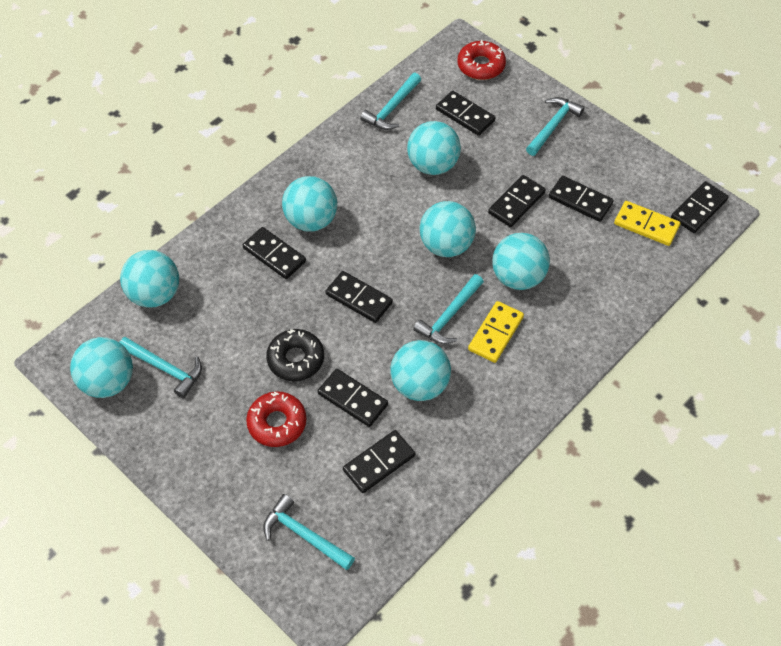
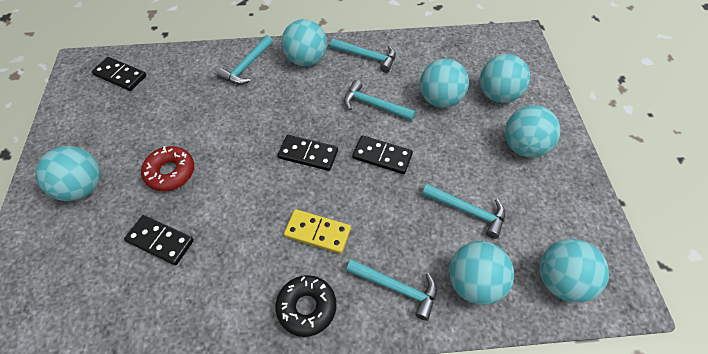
black domino: 8 -> 4
red donut: 2 -> 1
yellow domino: 2 -> 1

